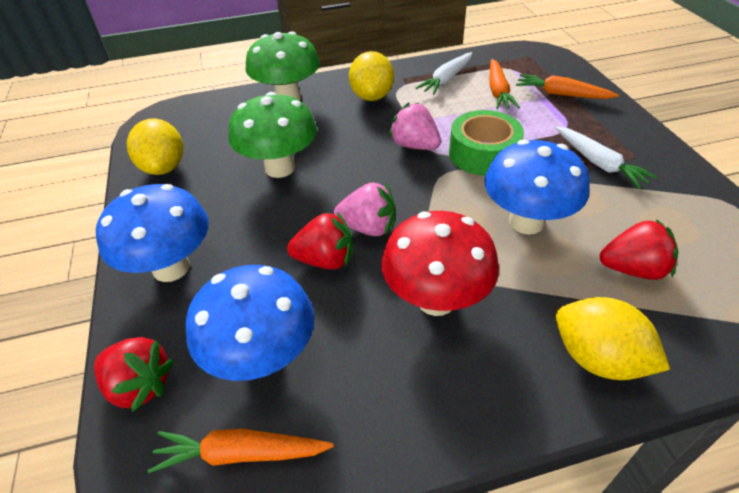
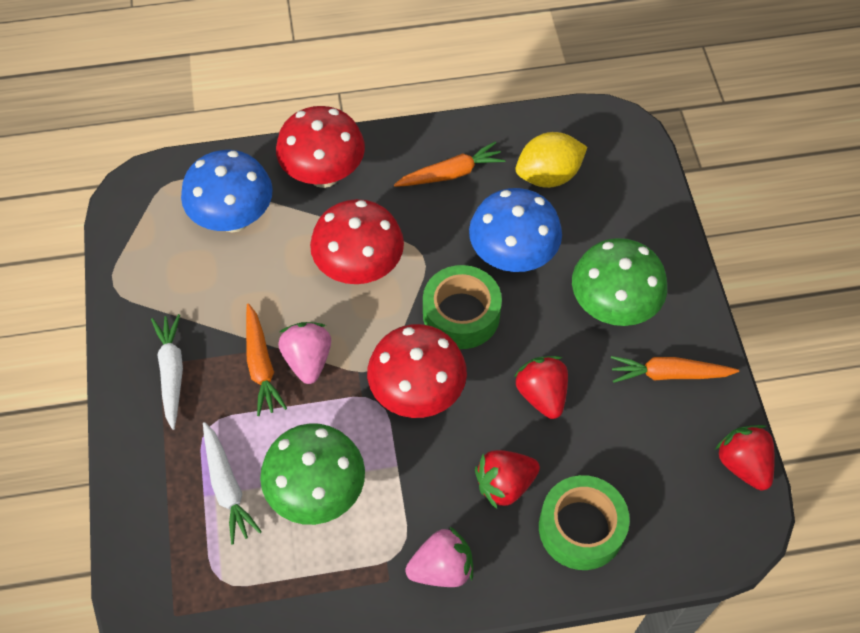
blue mushroom: 3 -> 2
green tape: 1 -> 2
red mushroom: 1 -> 3
yellow lemon: 3 -> 1

